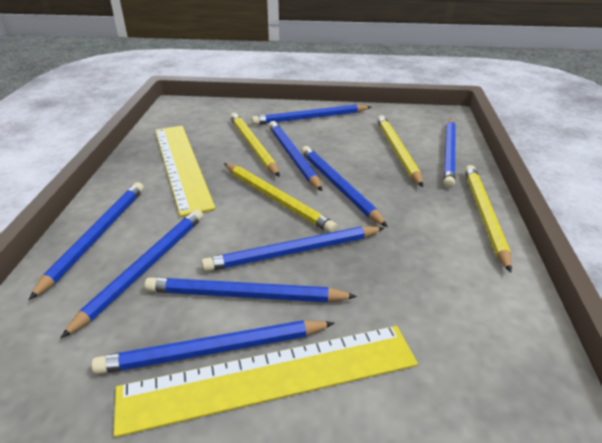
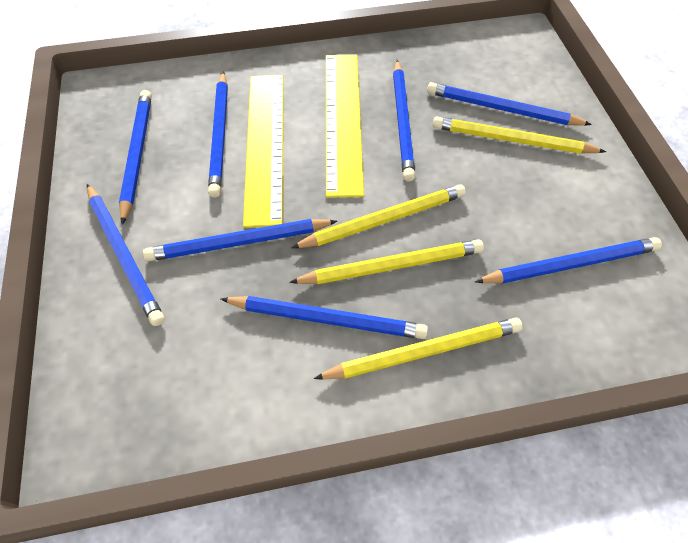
blue pencil: 9 -> 8

